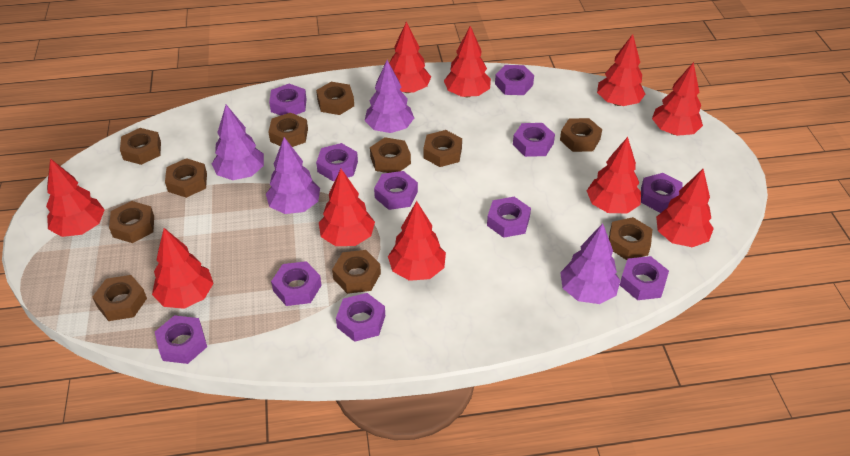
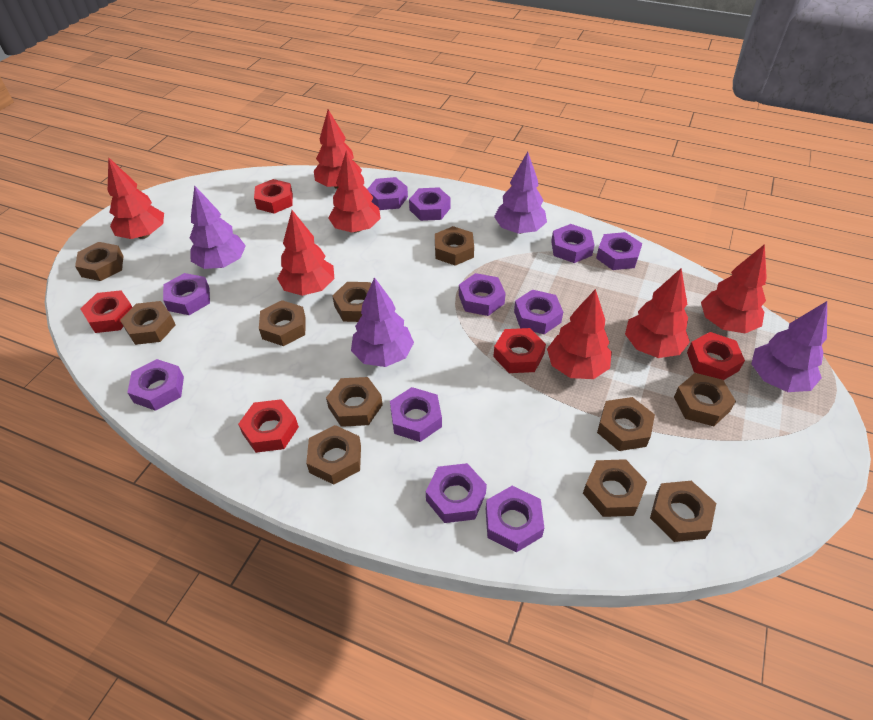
red nut: 0 -> 5
red tree: 10 -> 7

